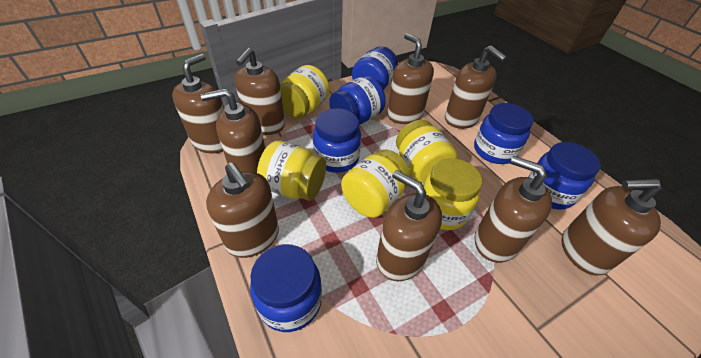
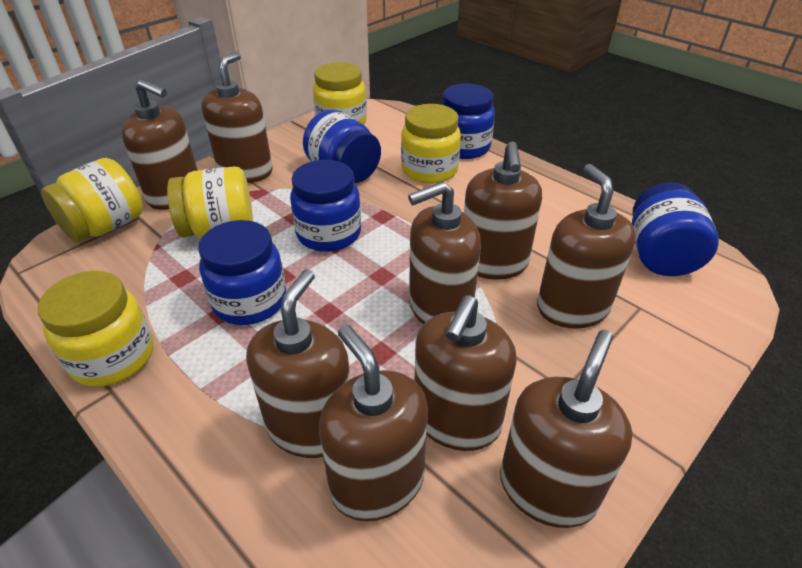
blue jar: 6 -> 5

